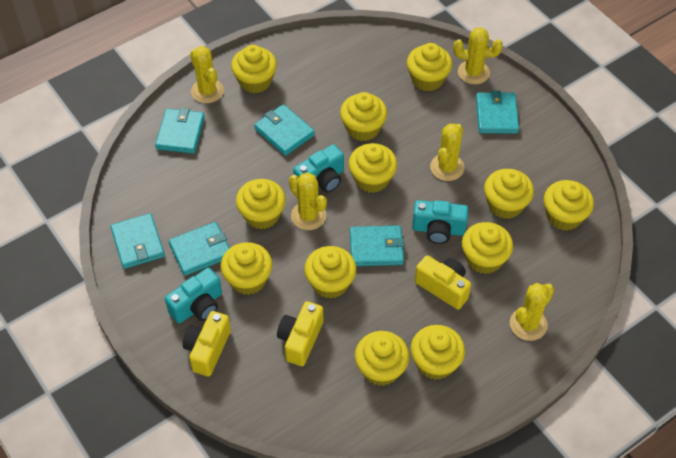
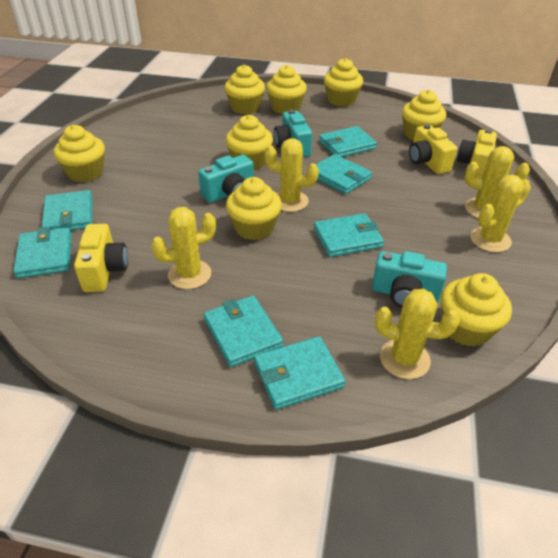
turquoise wallet: 6 -> 7
yellow cupcake: 12 -> 8

